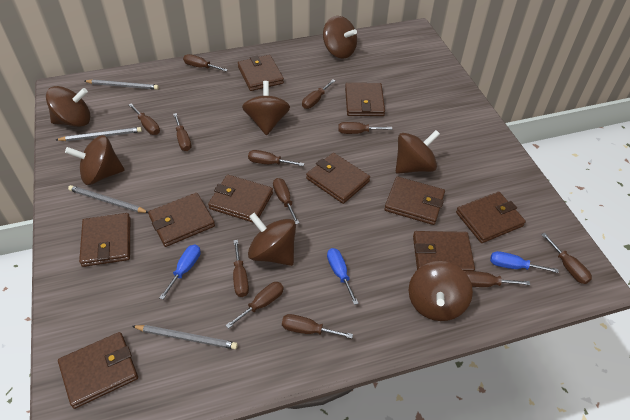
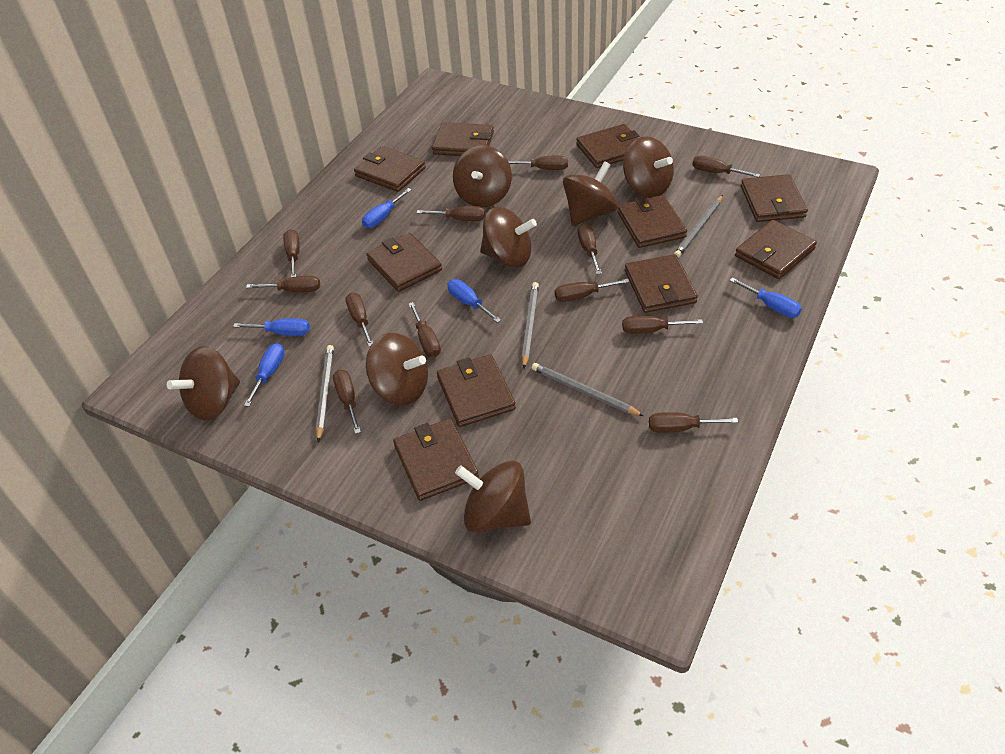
blue screwdriver: 3 -> 5

